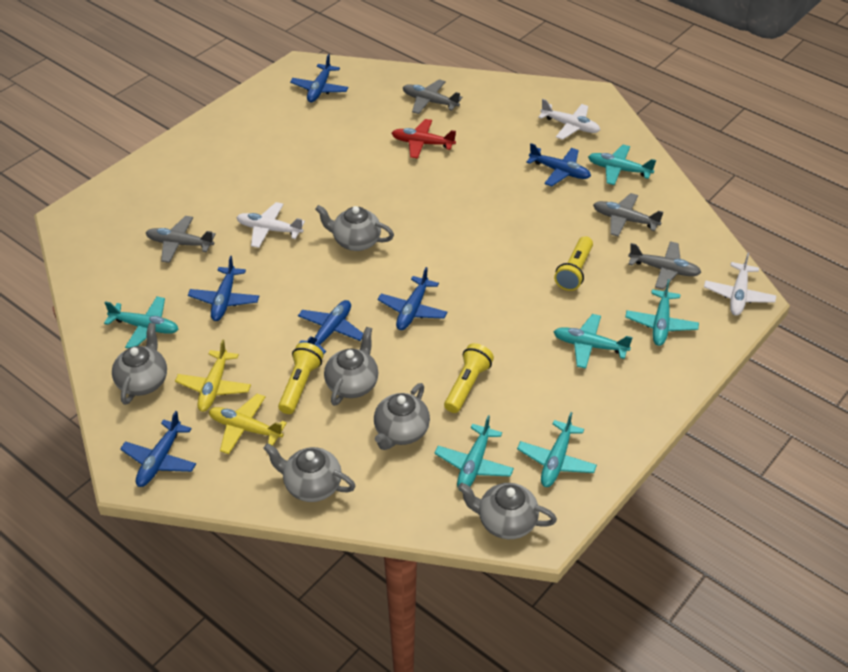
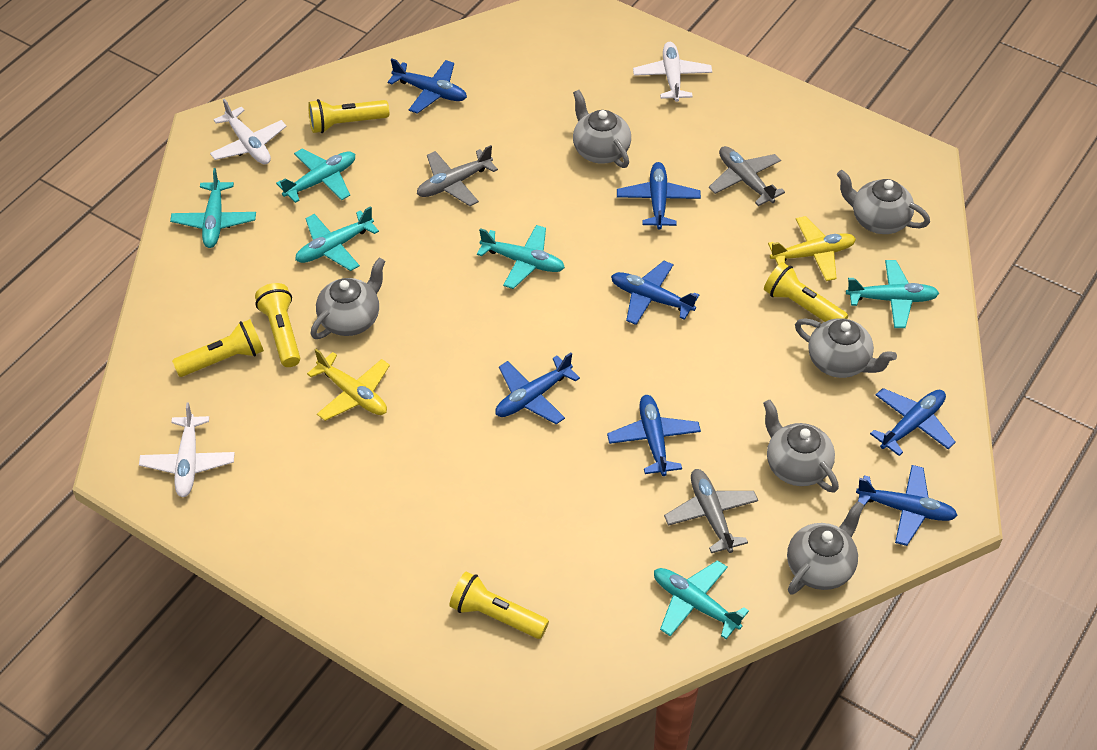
blue plane: 6 -> 7
grey plane: 4 -> 3
red plane: 1 -> 0
yellow flashlight: 3 -> 5

